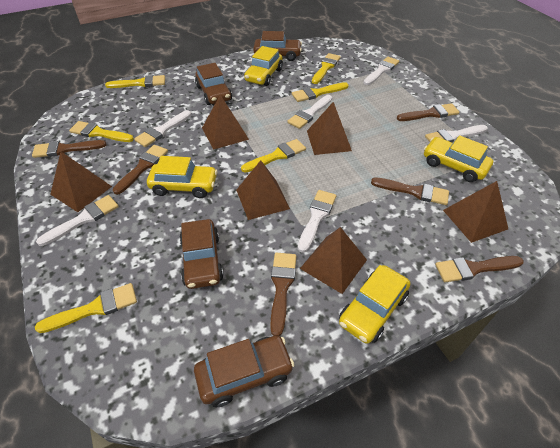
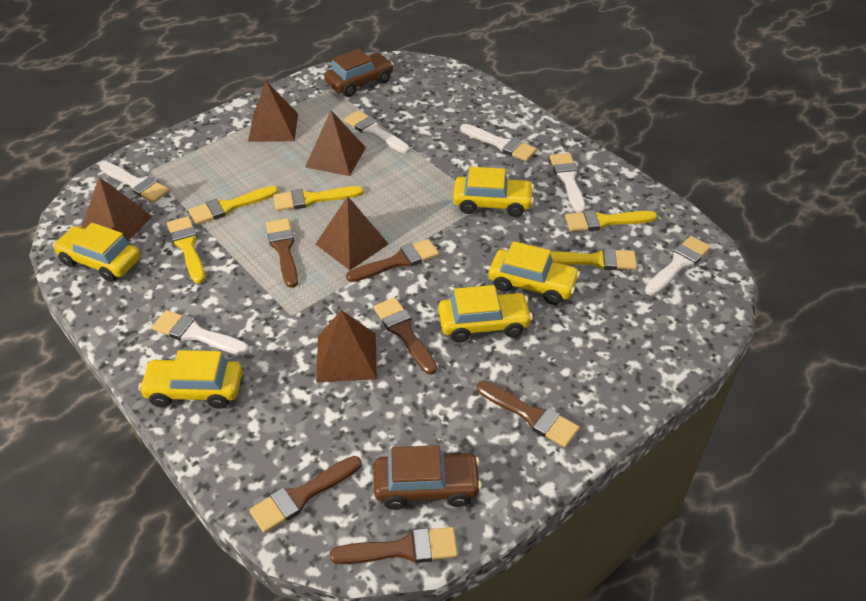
brown car: 4 -> 2
brown pyramid: 6 -> 5
yellow brush: 6 -> 5
yellow car: 4 -> 5

